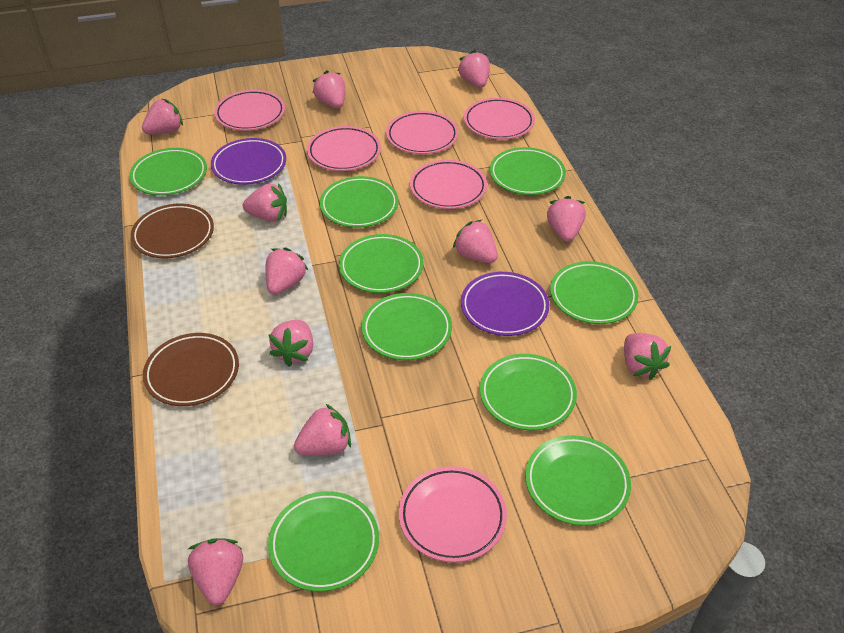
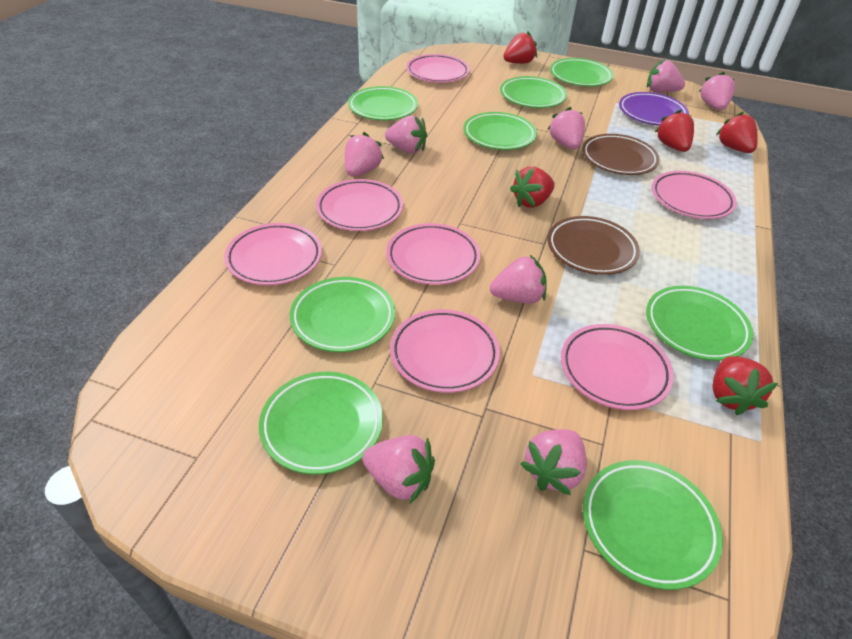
green plate: 9 -> 8
pink plate: 6 -> 7
pink strawberry: 11 -> 8
purple plate: 2 -> 1
red strawberry: 0 -> 5

